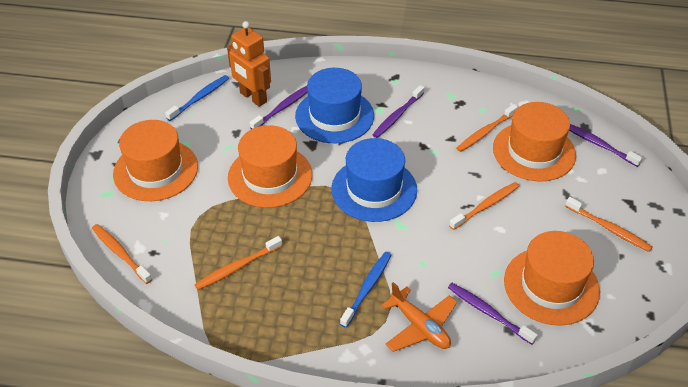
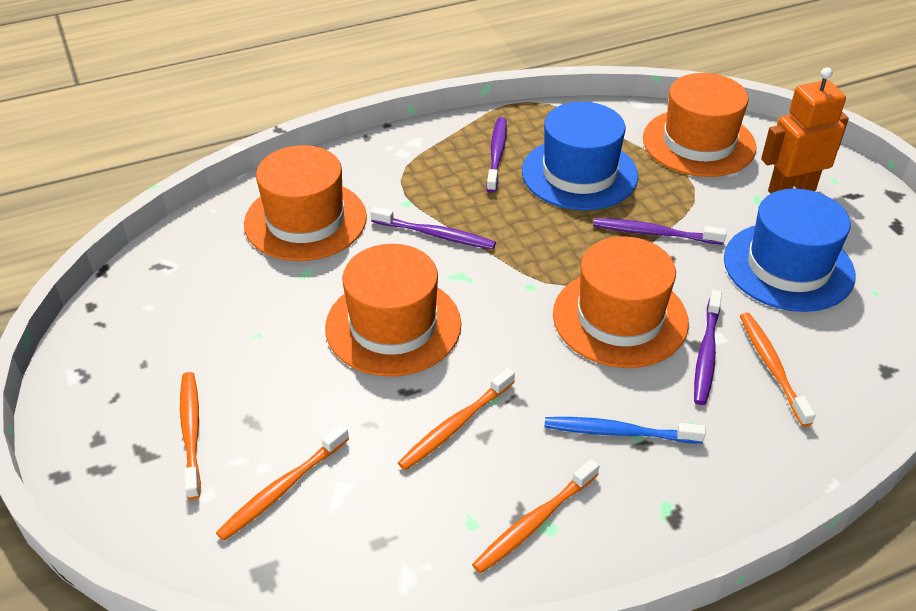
blue toothbrush: 2 -> 1
orange plane: 1 -> 0

